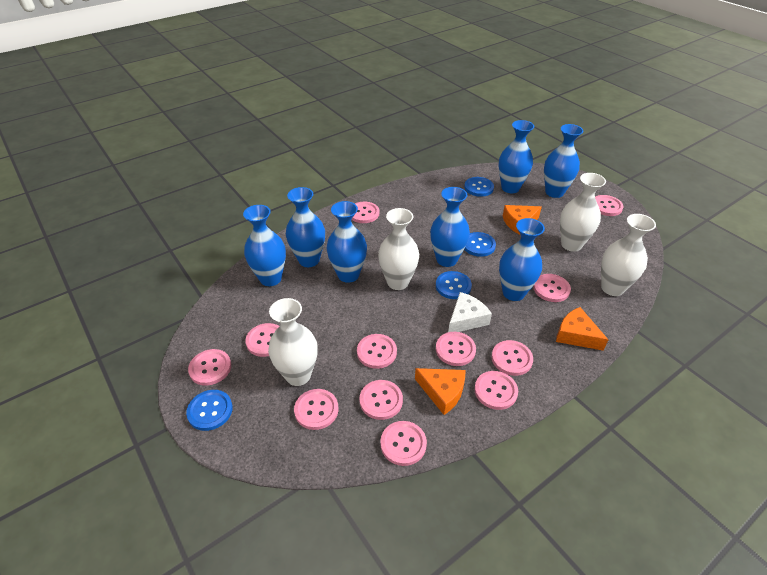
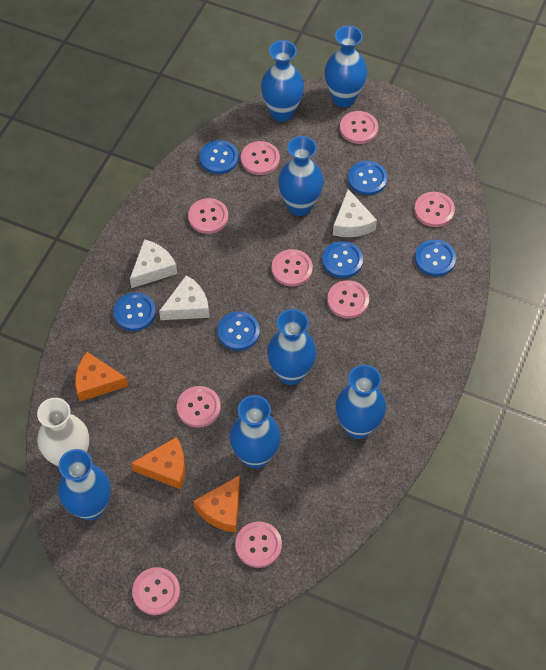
blue button: 4 -> 6
pink button: 12 -> 9
white cheese: 1 -> 3
white vase: 4 -> 1

